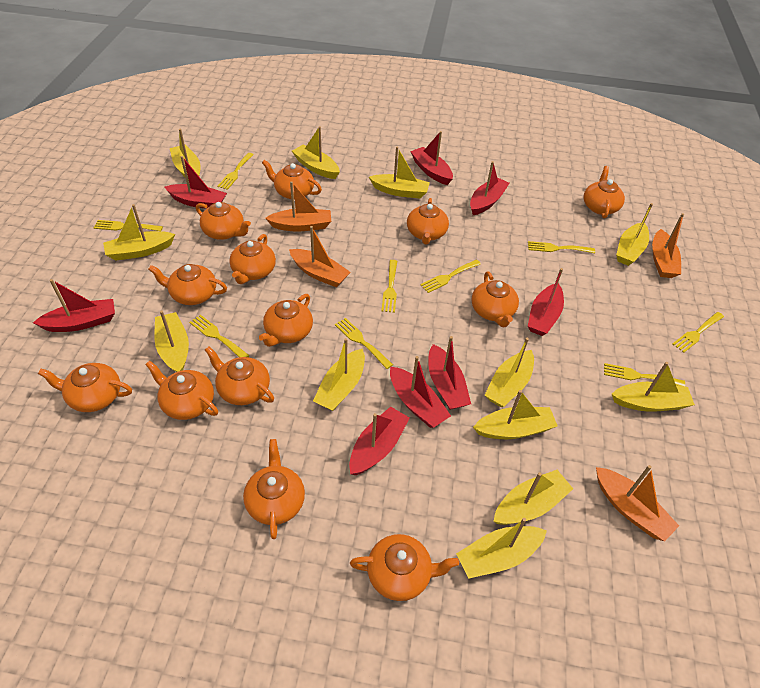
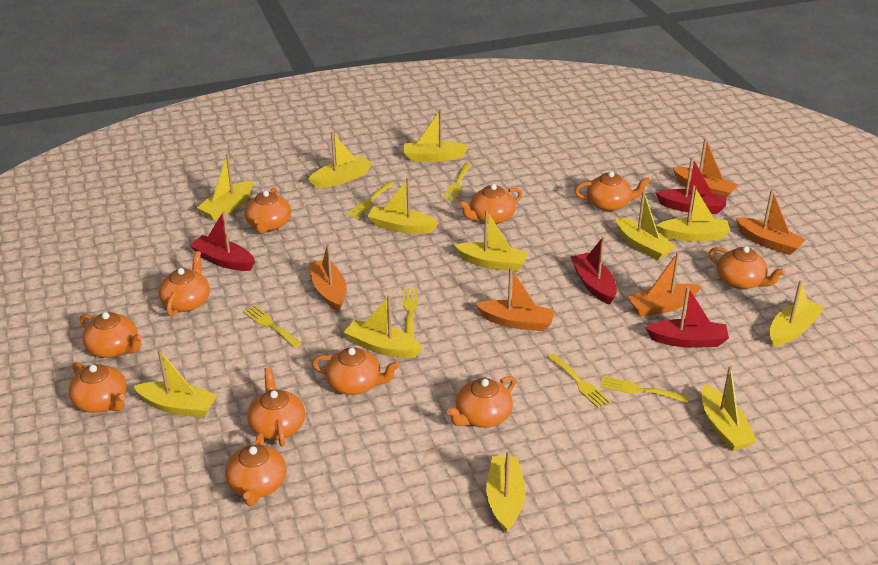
orange boat: 4 -> 5
orange teapot: 13 -> 11
red boat: 8 -> 4
yellow fork: 9 -> 6

